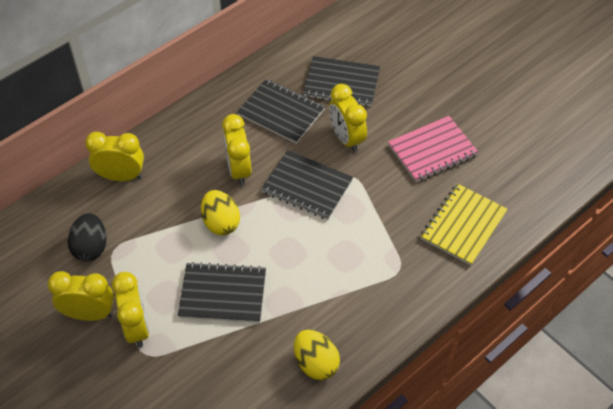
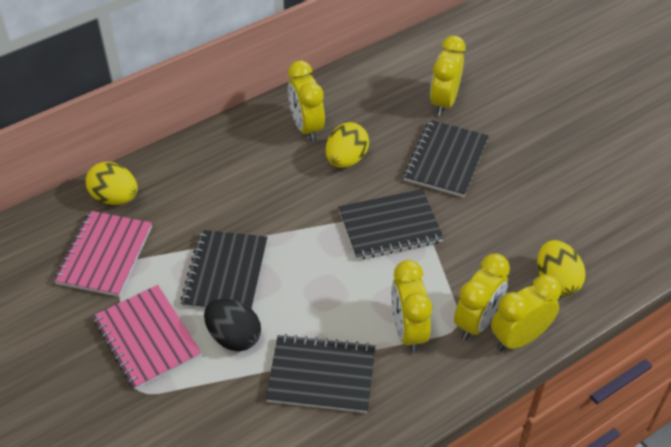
pink notebook: 1 -> 2
yellow egg: 2 -> 3
yellow notebook: 1 -> 0

